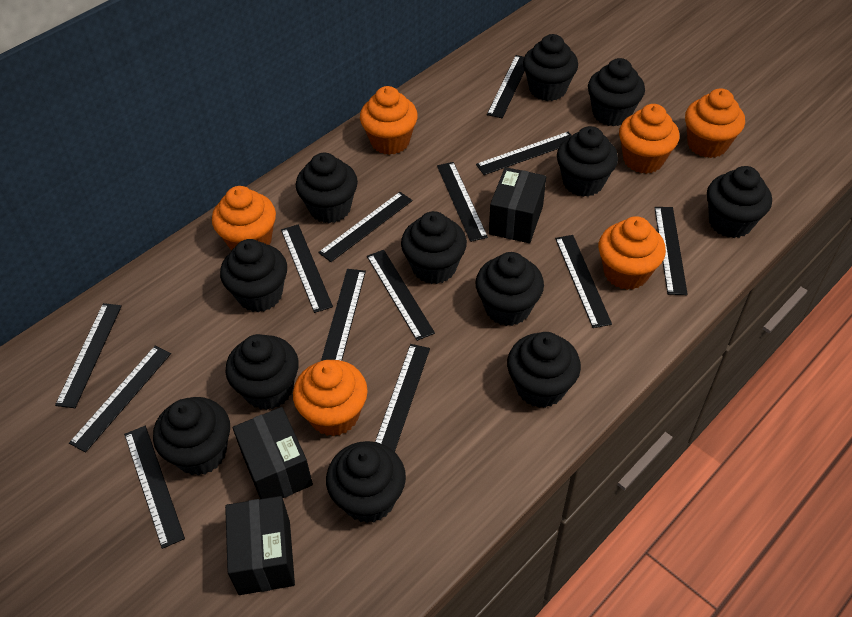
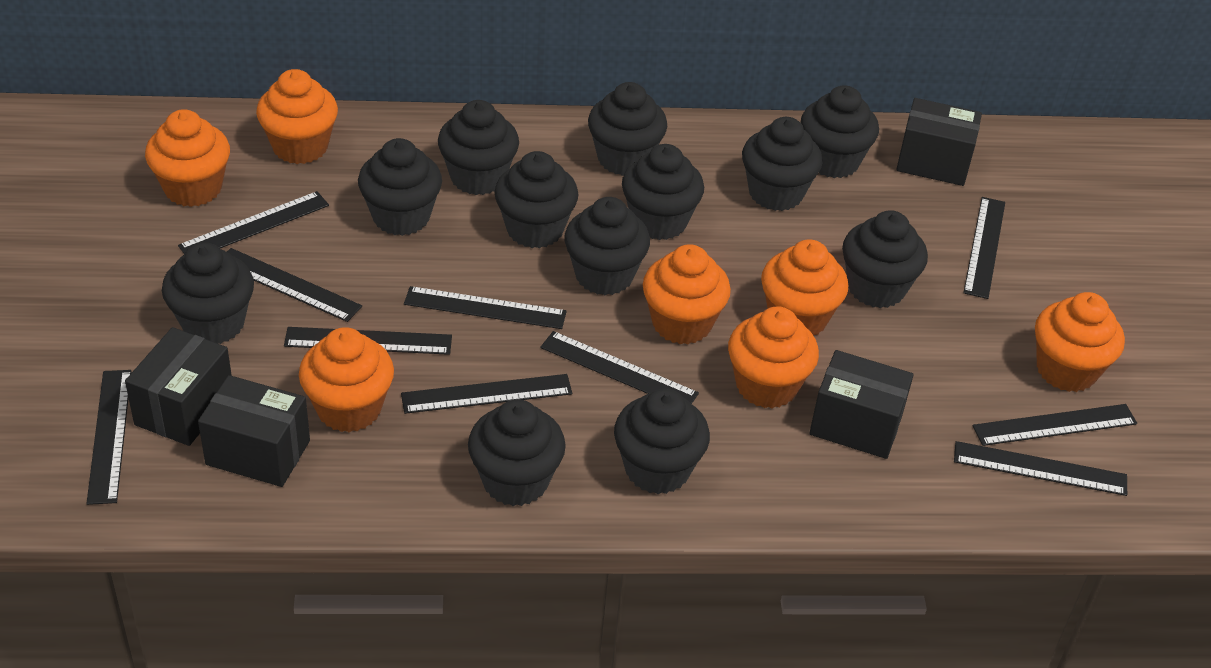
black box: 3 -> 4
black ruler: 13 -> 10
orange cupcake: 6 -> 7

